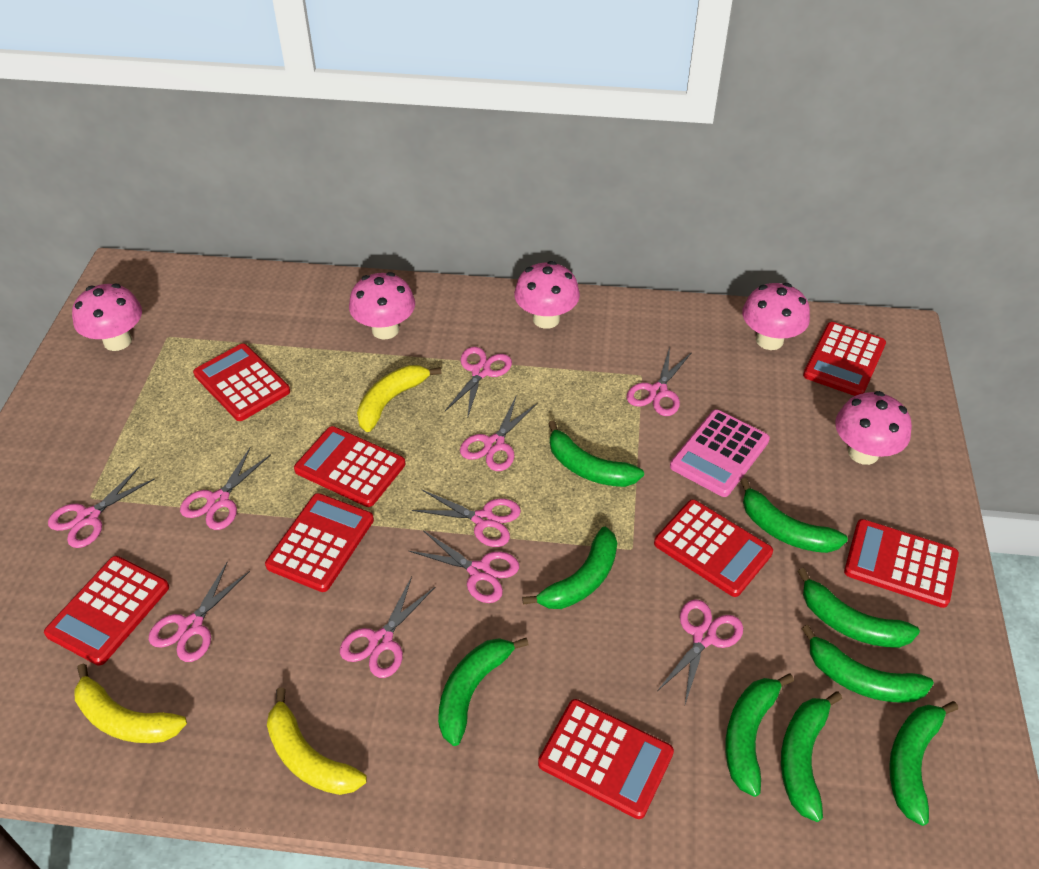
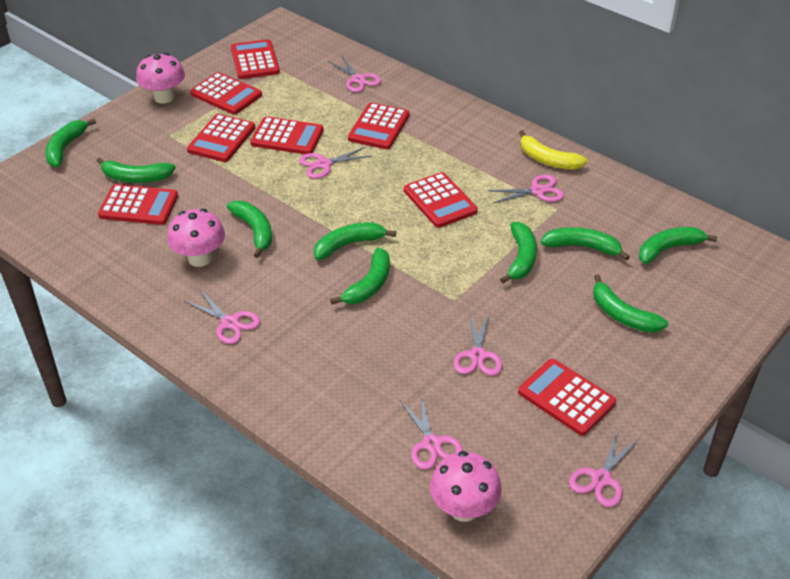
pink calculator: 1 -> 0
pink mushroom: 5 -> 3
pink scissors: 10 -> 7
yellow banana: 3 -> 1

